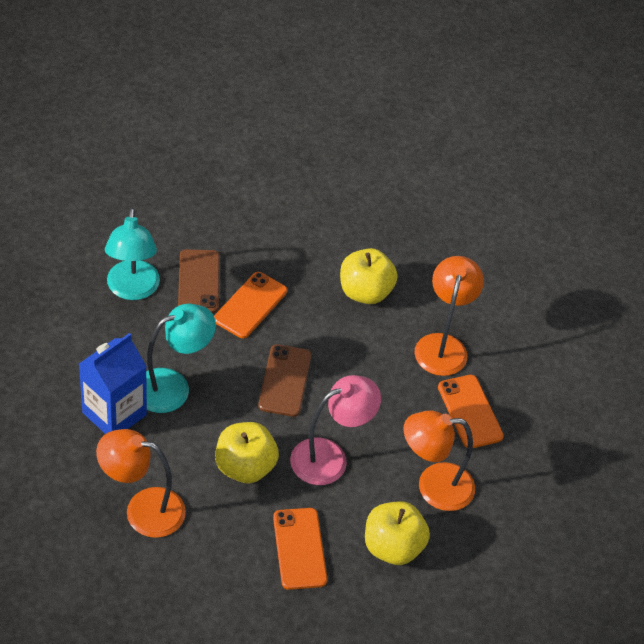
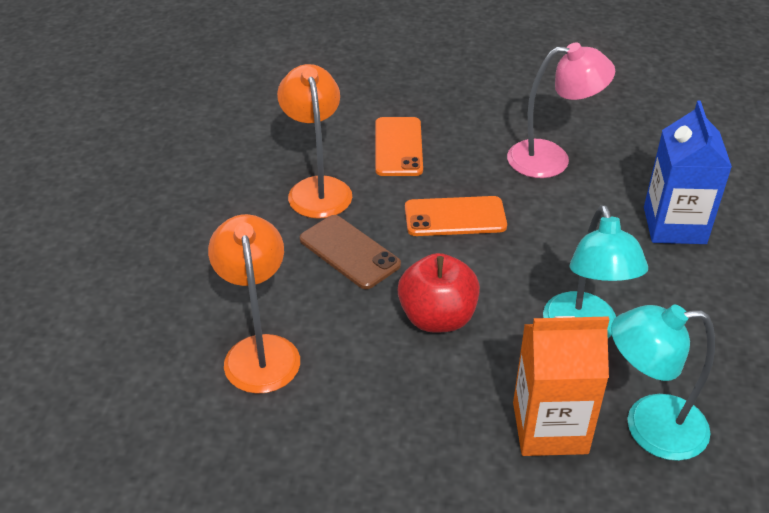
brown phone: 2 -> 1
orange carton: 0 -> 1
orange lamp: 3 -> 2
orange phone: 3 -> 2
red apple: 0 -> 1
yellow apple: 3 -> 0

